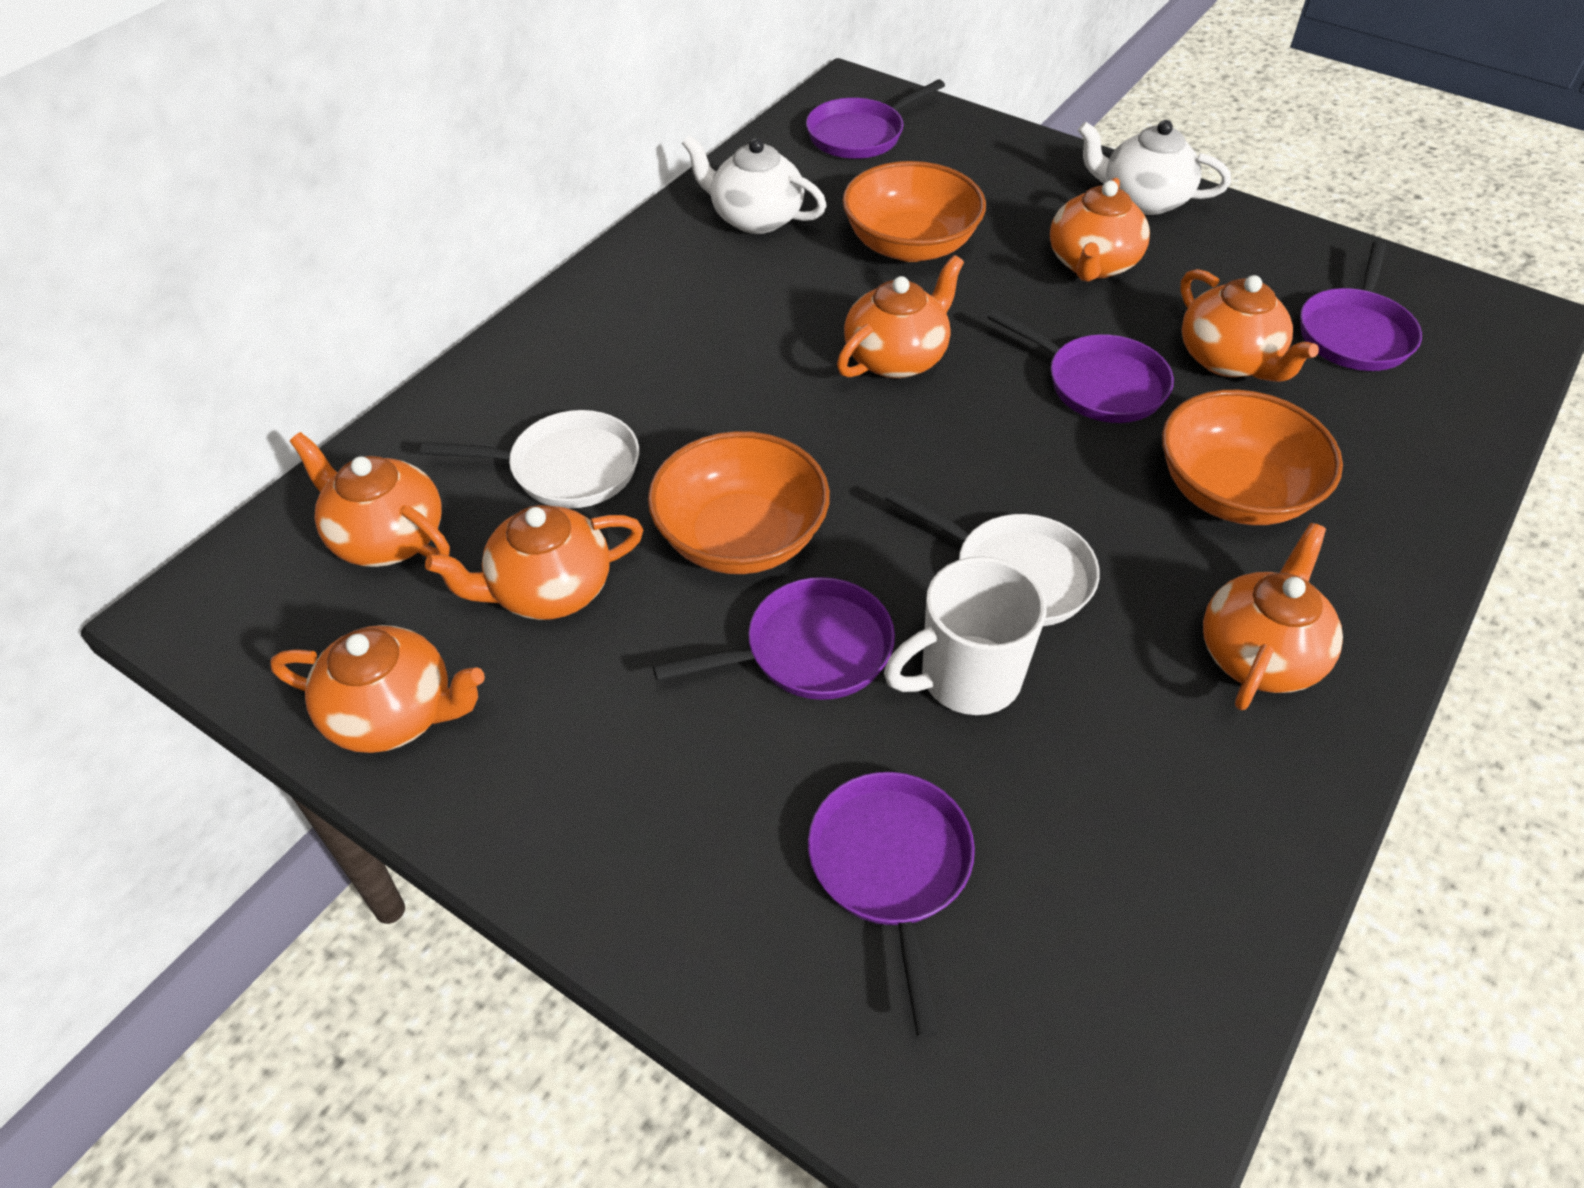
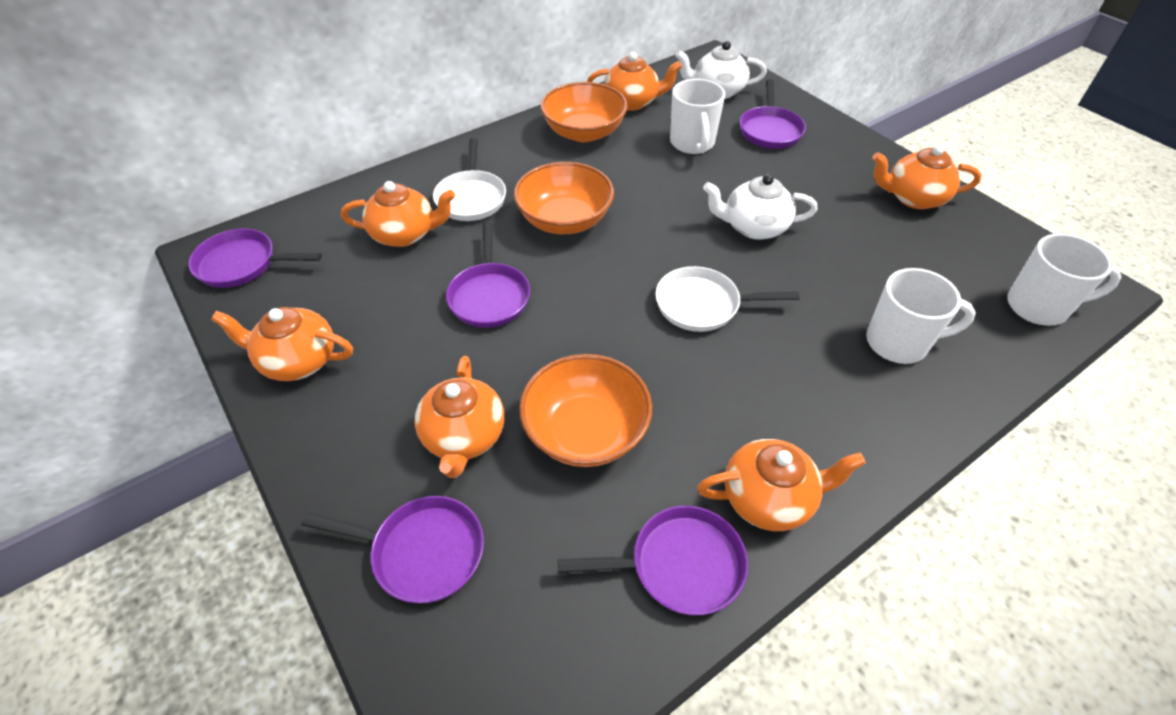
orange teapot: 7 -> 6
white mug: 1 -> 3

